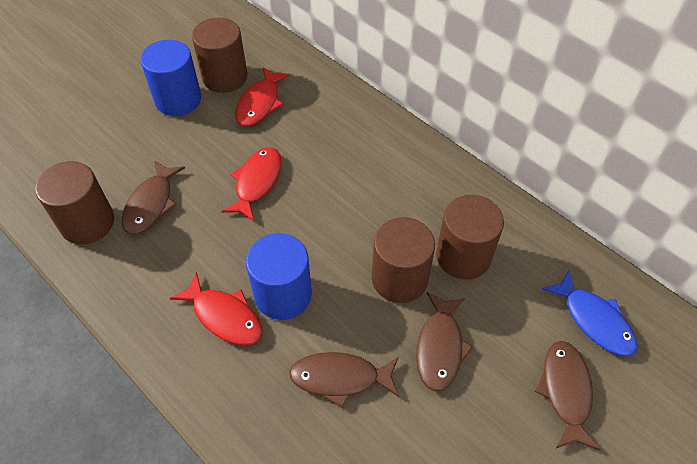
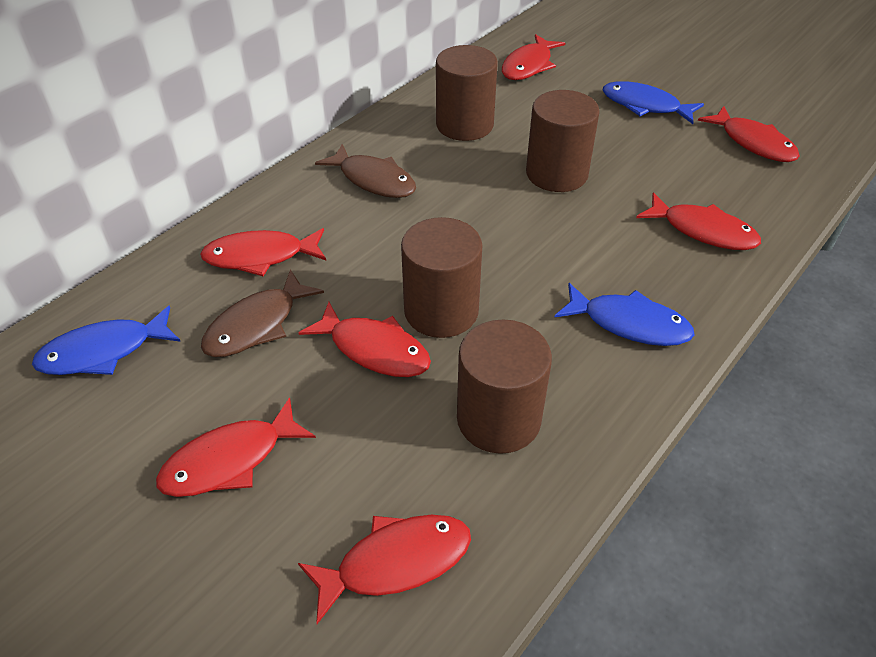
blue cylinder: 2 -> 0
blue fish: 1 -> 3
brown fish: 4 -> 2
red fish: 3 -> 7

